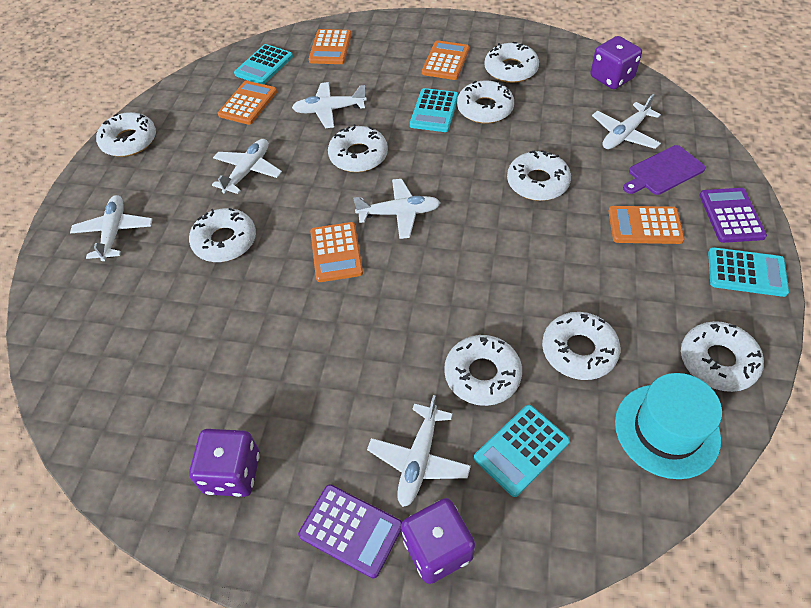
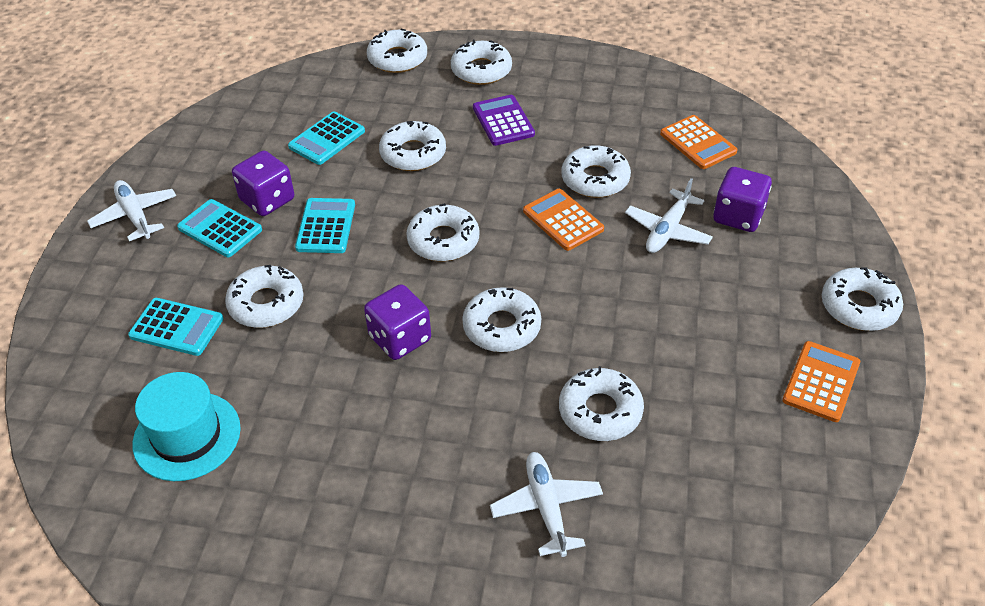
orange calculator: 5 -> 3
purple calculator: 2 -> 1
purple cutting board: 1 -> 0
white plane: 6 -> 3

